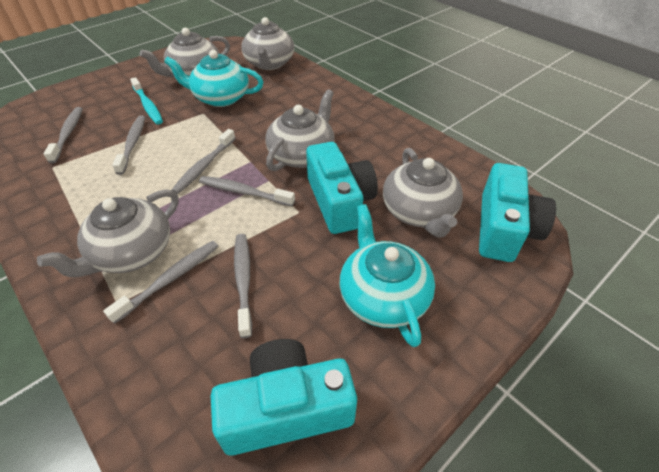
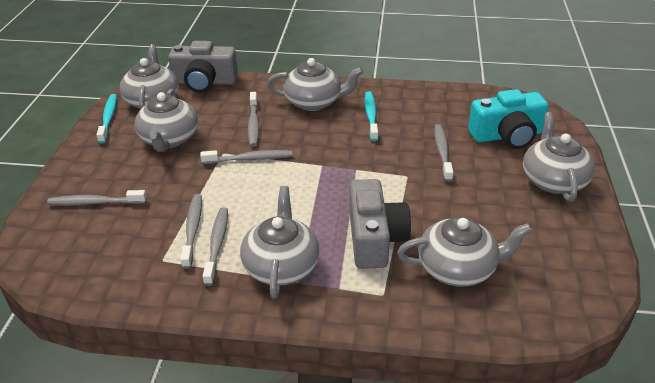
grey camera: 0 -> 2
grey teapot: 5 -> 6
turquoise camera: 3 -> 1
turquoise teapot: 2 -> 0
turquoise toothbrush: 1 -> 2

